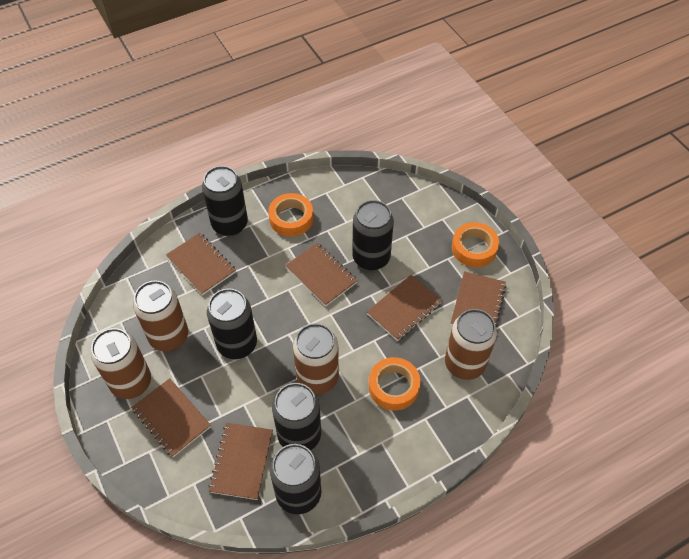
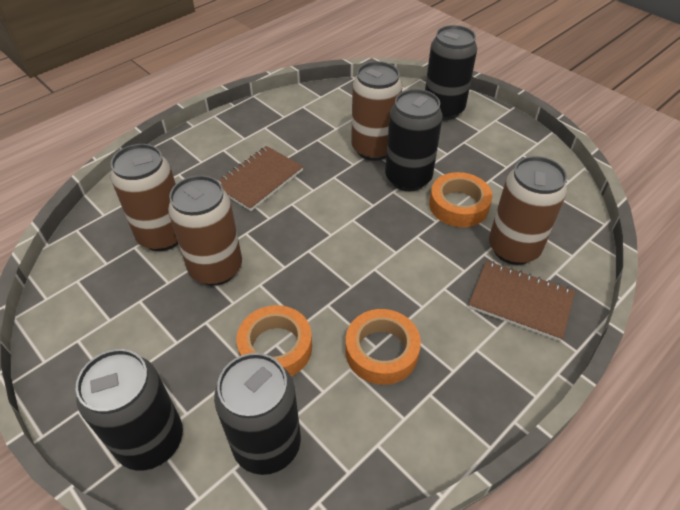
black can: 5 -> 4
brown notebook: 6 -> 2

